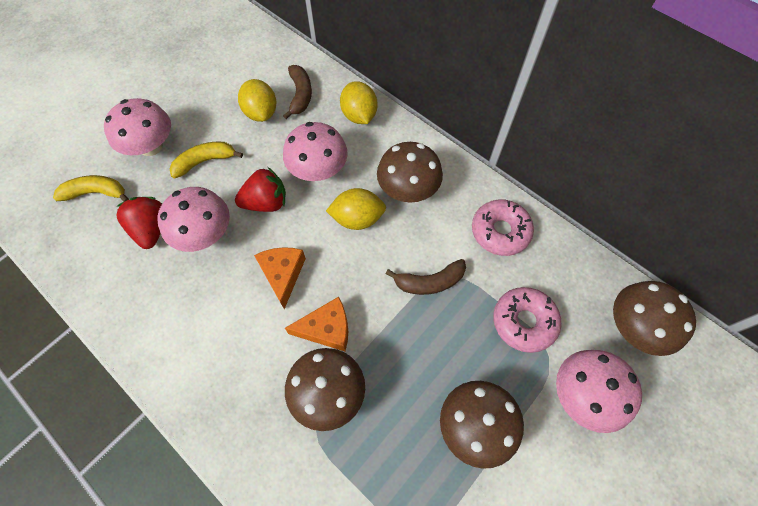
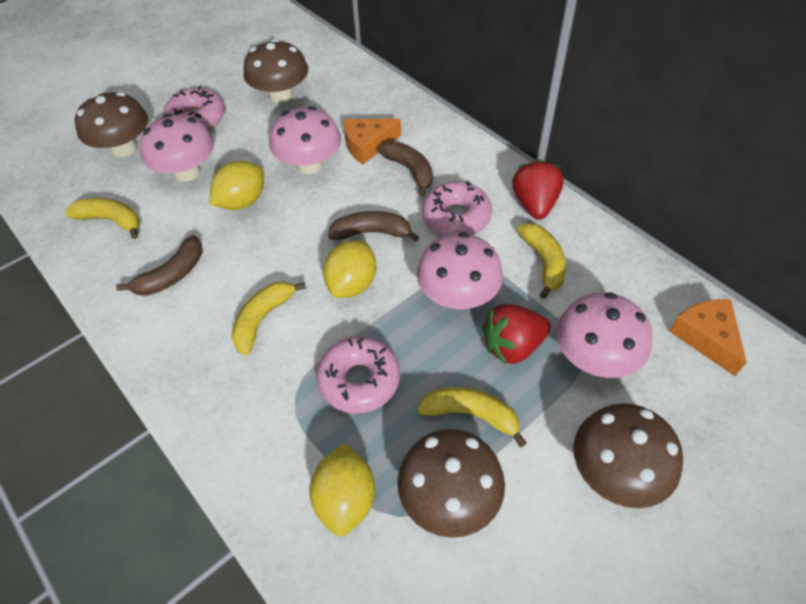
brown banana: 2 -> 3
pink donut: 2 -> 3
yellow banana: 2 -> 4

